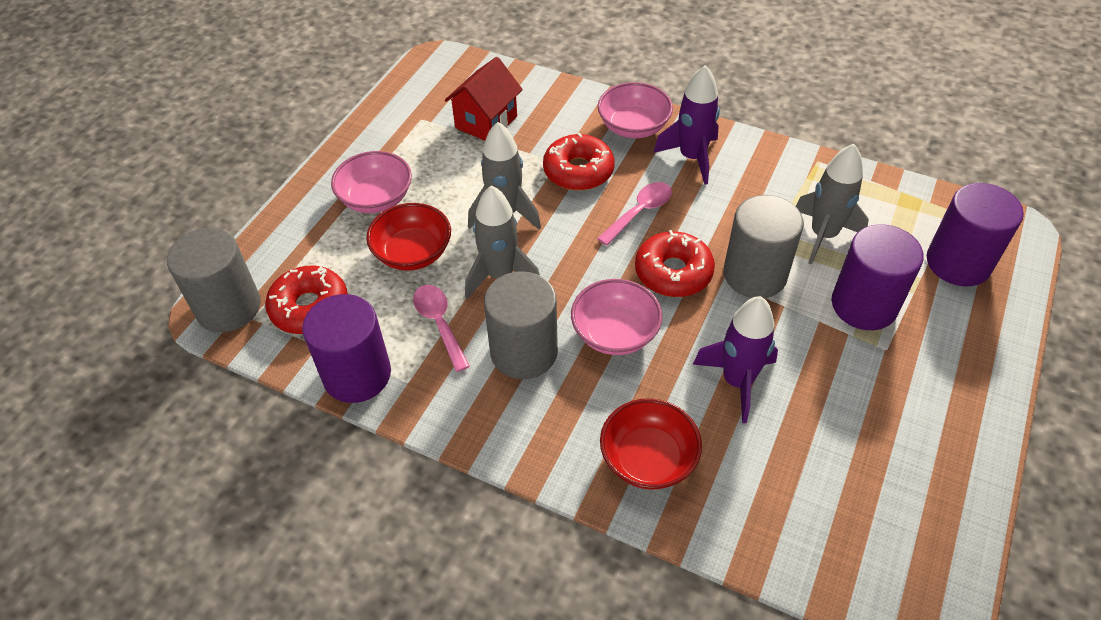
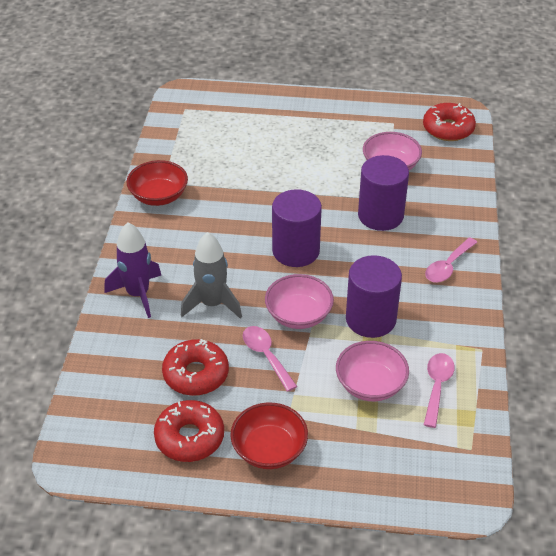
grey cylinder: 3 -> 0
grey rocket: 3 -> 1
pink spoon: 2 -> 3
purple rocket: 2 -> 1
red house: 1 -> 0

